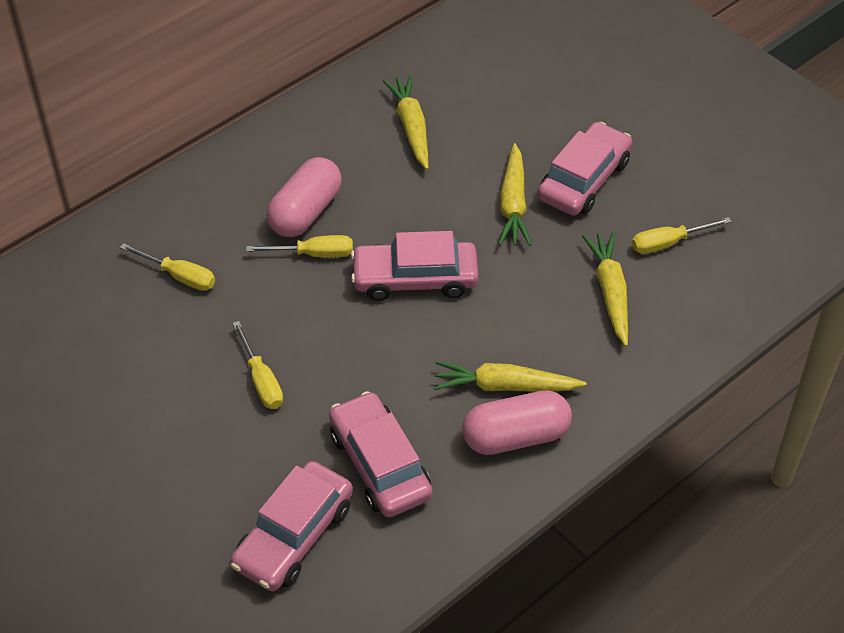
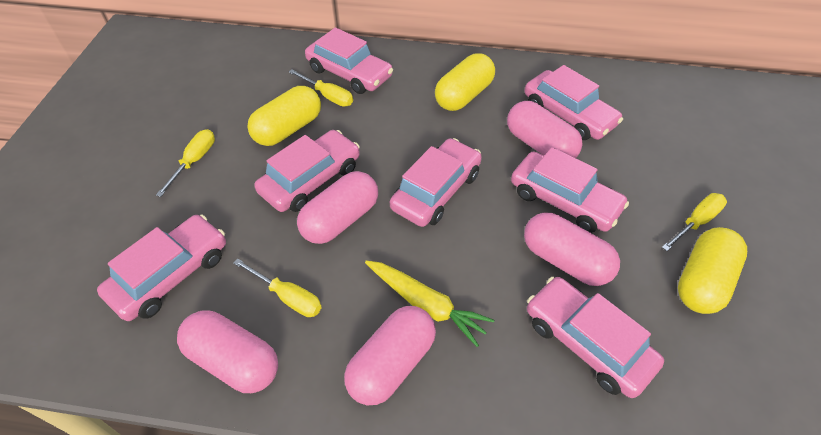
pink capsule: 2 -> 5
pink car: 4 -> 7
yellow capsule: 0 -> 3
yellow carrot: 4 -> 1

